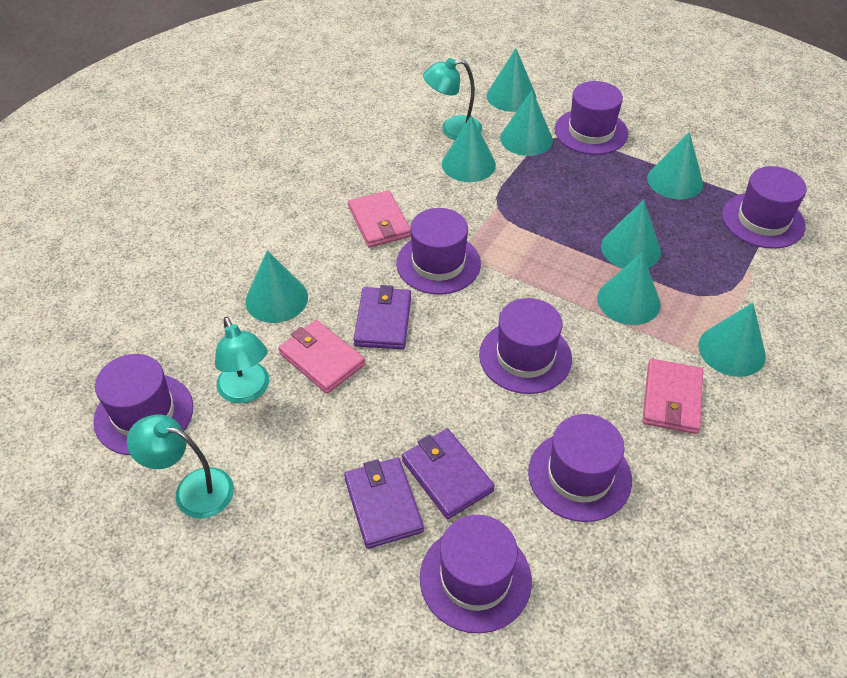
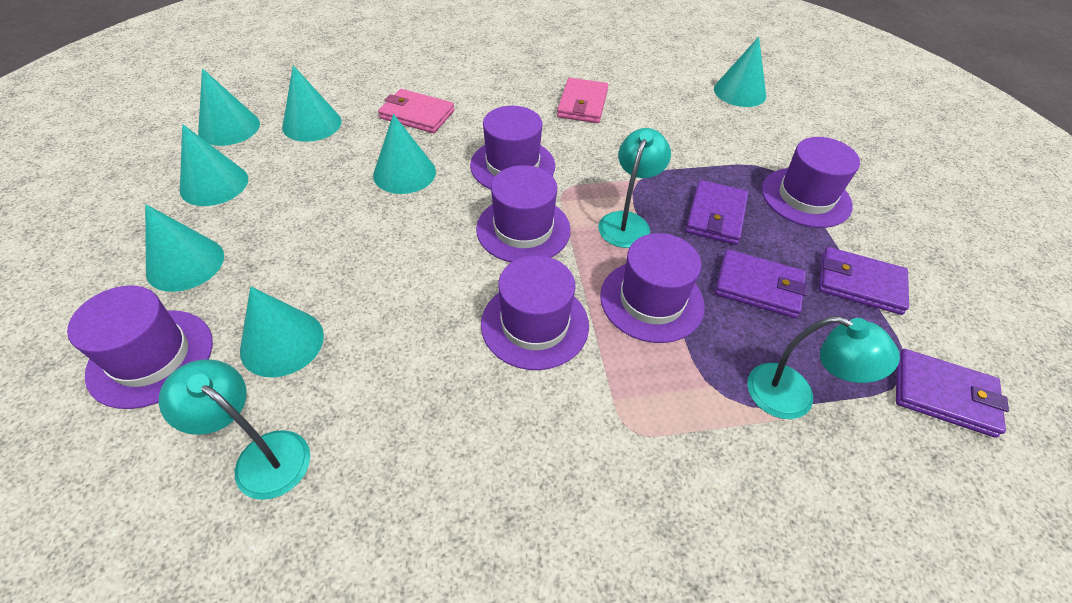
pink wallet: 3 -> 2
purple hat: 7 -> 6
purple wallet: 3 -> 4
turquoise cone: 8 -> 7

